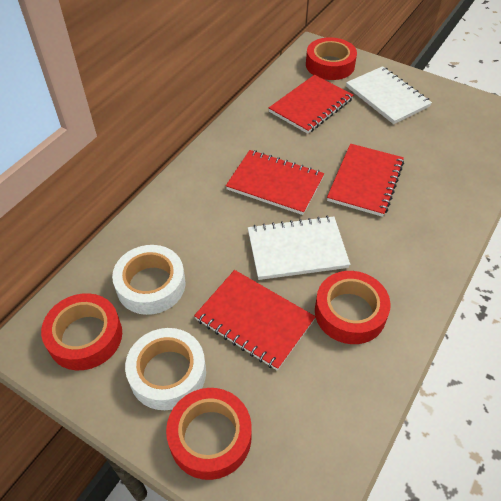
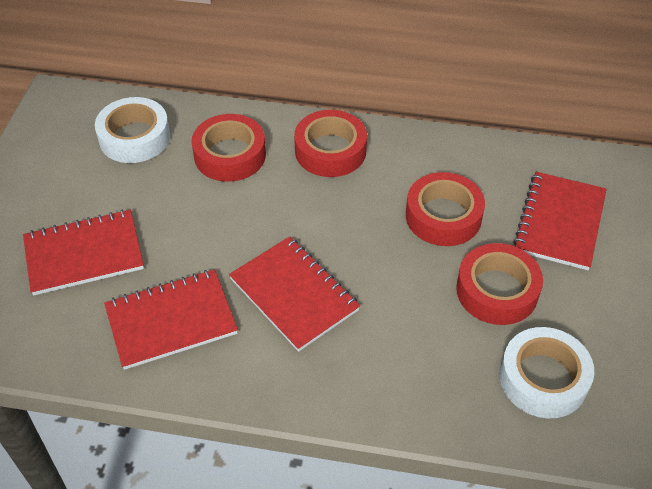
white notebook: 2 -> 0

